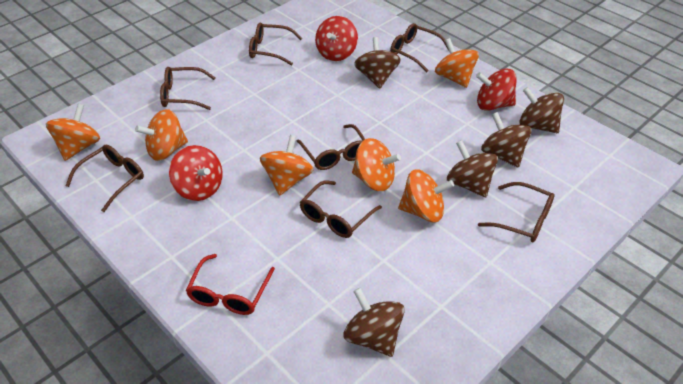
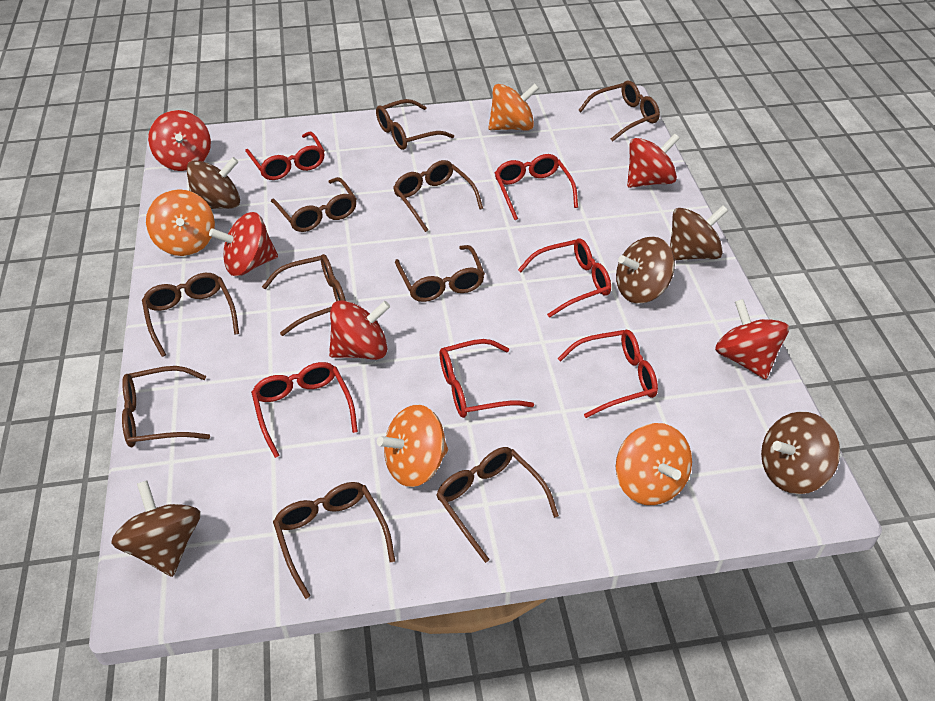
brown glasses: 7 -> 10
orange spinning top: 6 -> 4
red glasses: 1 -> 6
red spinning top: 3 -> 5

